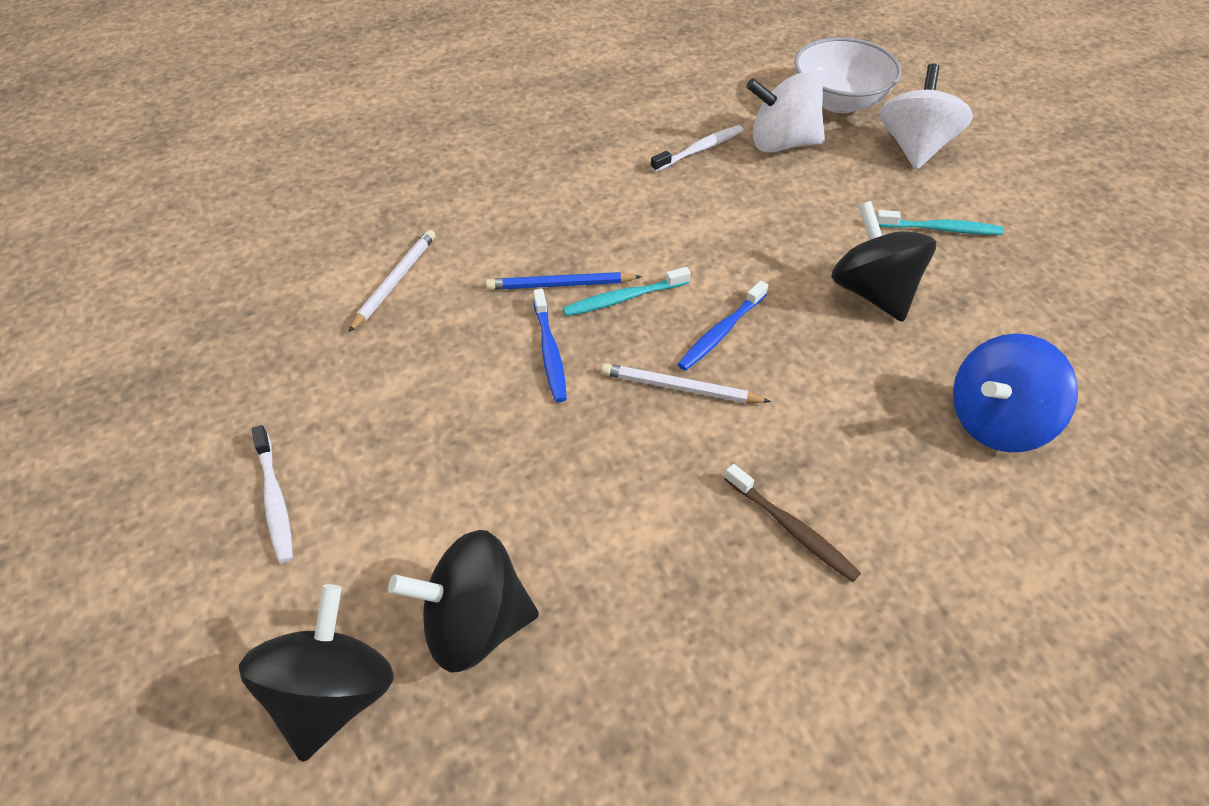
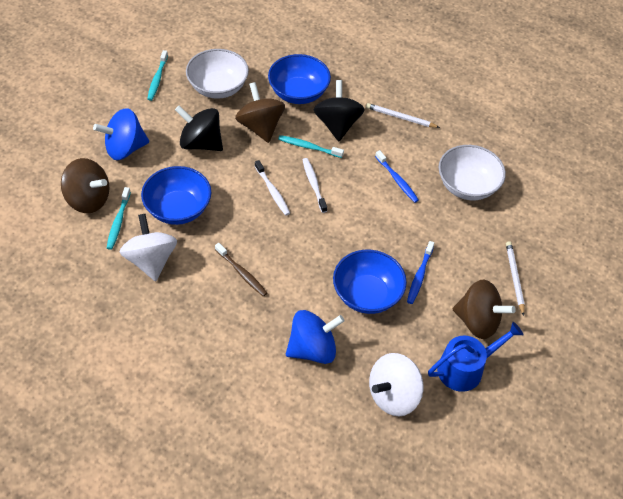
black spinning top: 3 -> 2
blue bowl: 0 -> 3
blue pencil: 1 -> 0
blue spinning top: 1 -> 2
blue watering can: 0 -> 1
brown spinning top: 0 -> 3
turquoise toothbrush: 2 -> 3
white bowl: 1 -> 2

